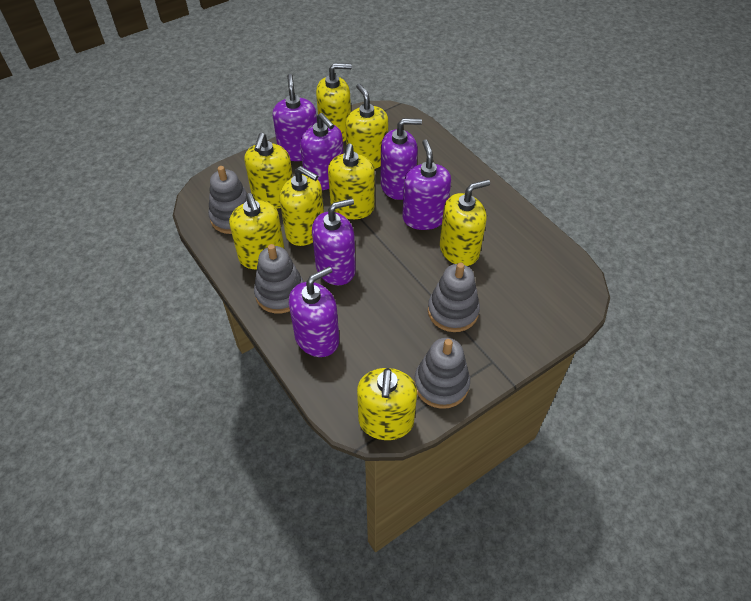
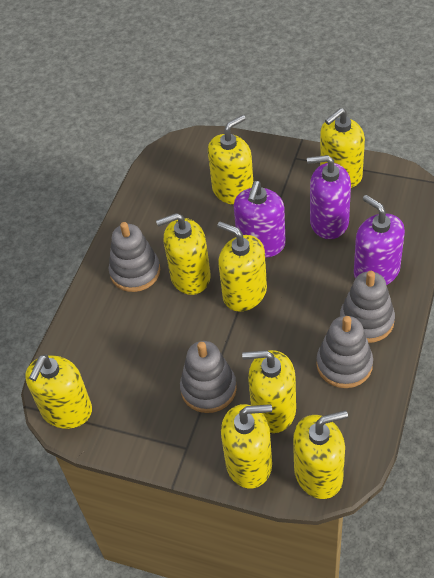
purple soap dispenser: 6 -> 3

